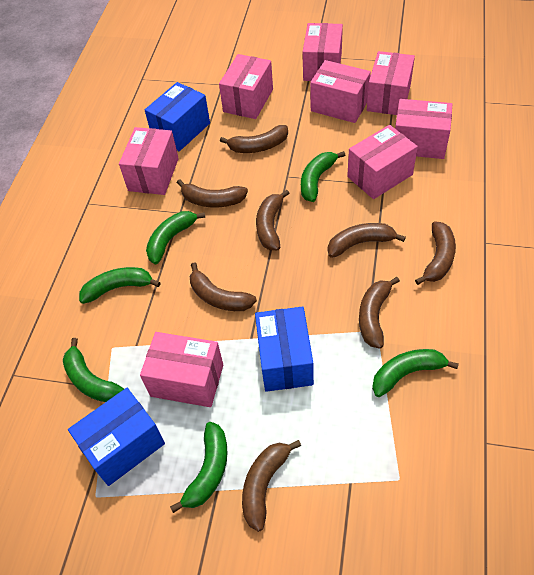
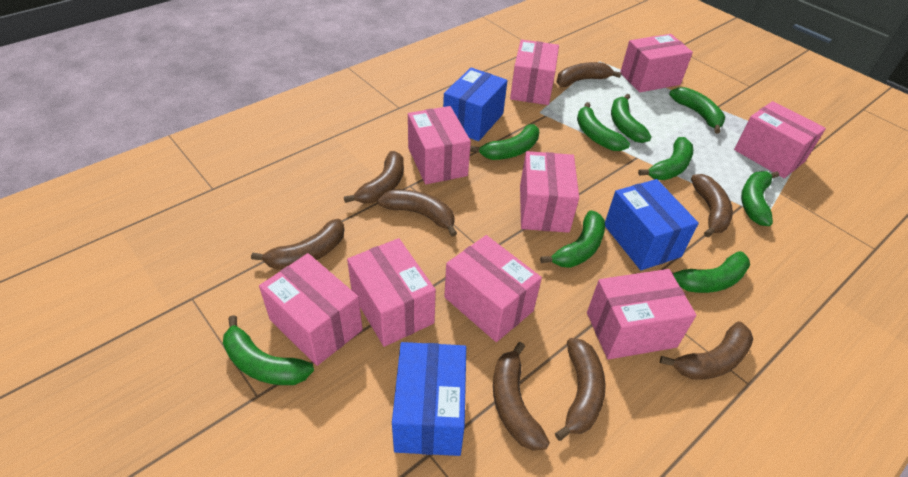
green banana: 6 -> 9
pink box: 8 -> 9

